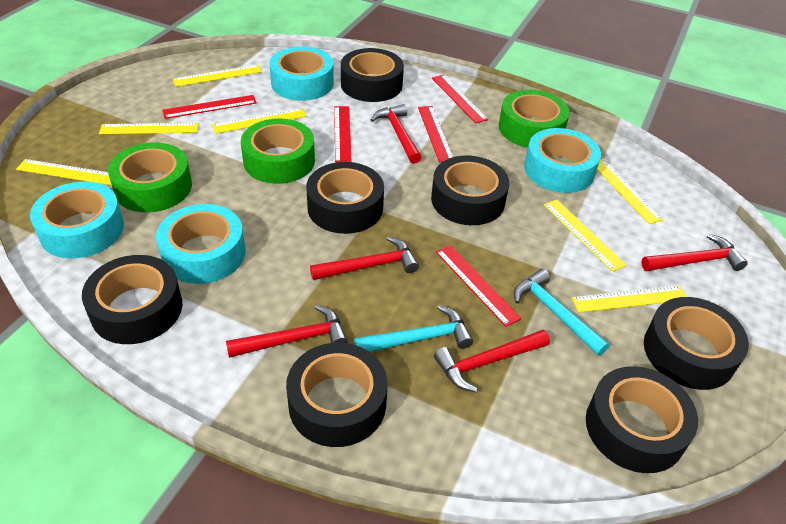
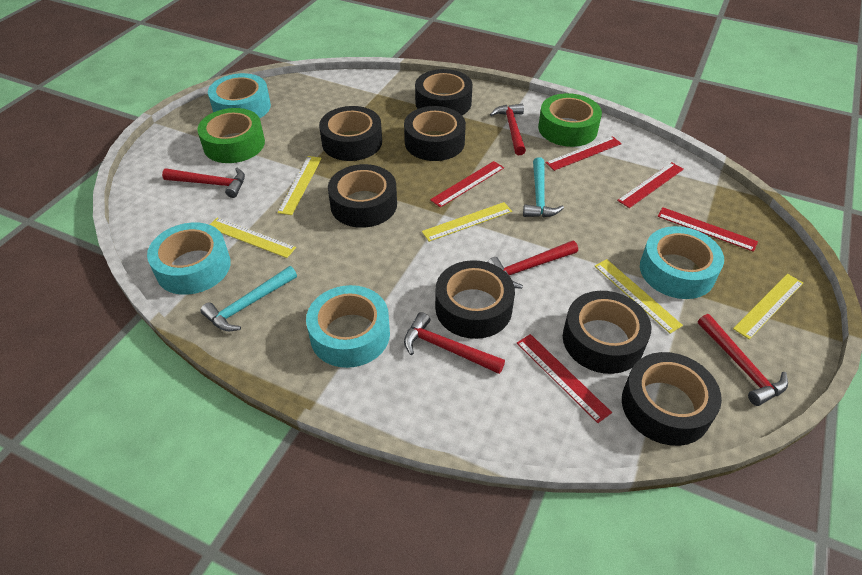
green tape: 3 -> 2
yellow ruler: 7 -> 5

